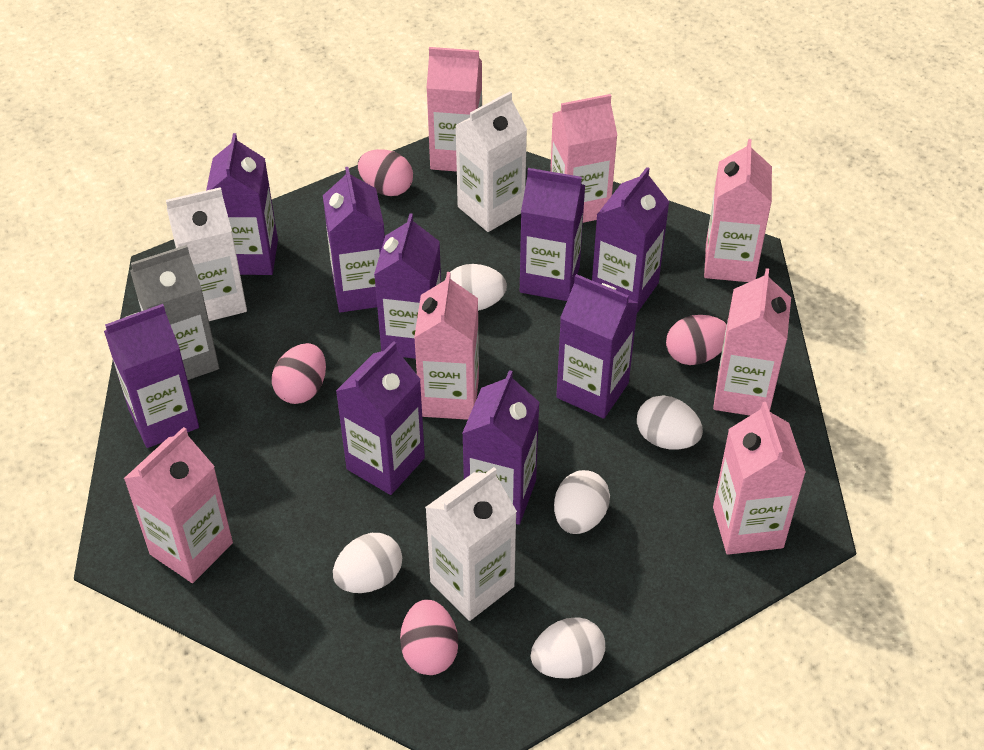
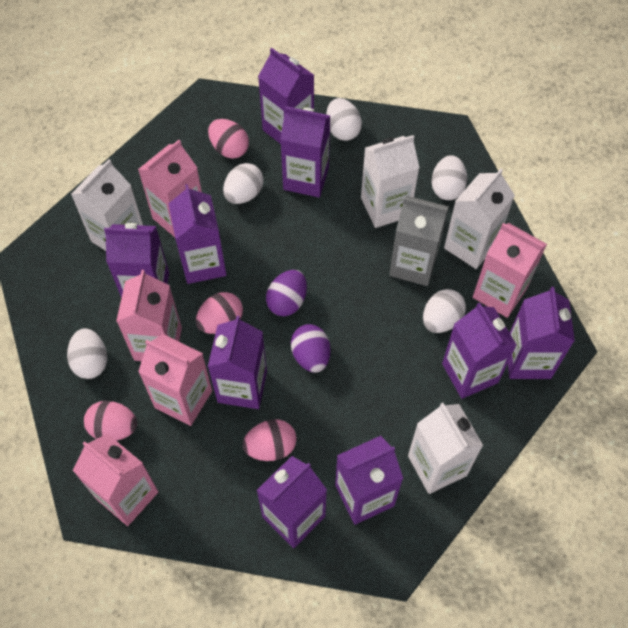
pink carton: 7 -> 5
purple egg: 0 -> 2
white carton: 3 -> 4

